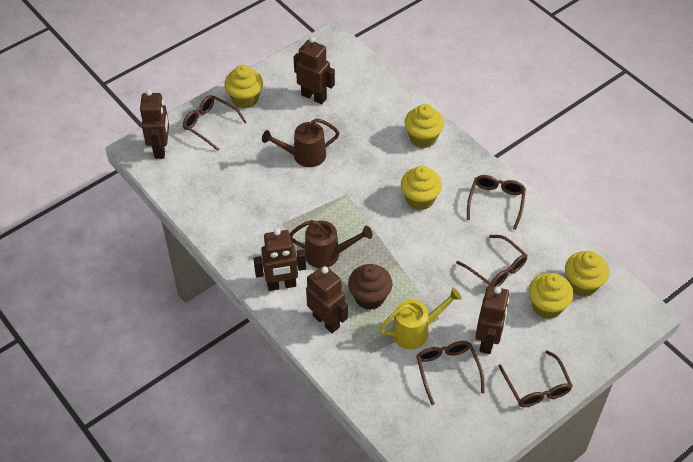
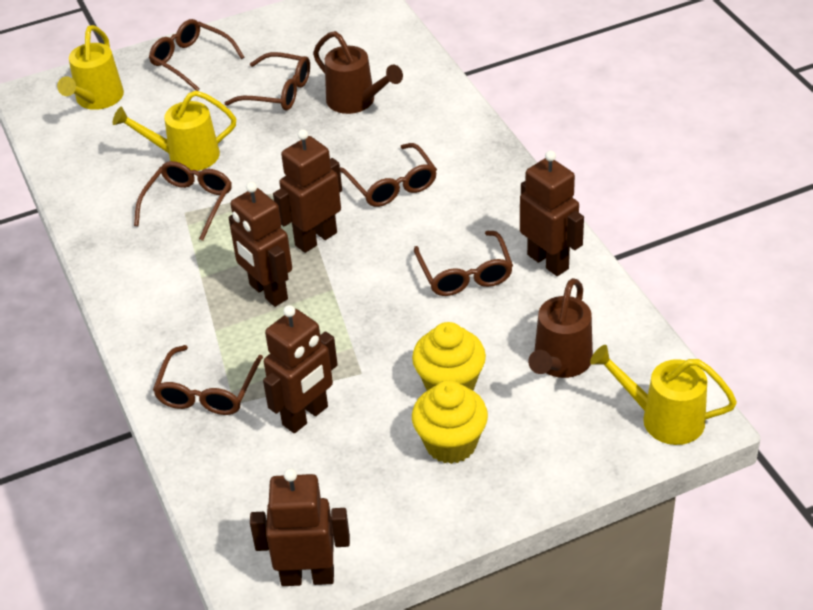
brown cupcake: 1 -> 0
brown glasses: 5 -> 6
yellow cupcake: 5 -> 2
yellow watering can: 1 -> 3

